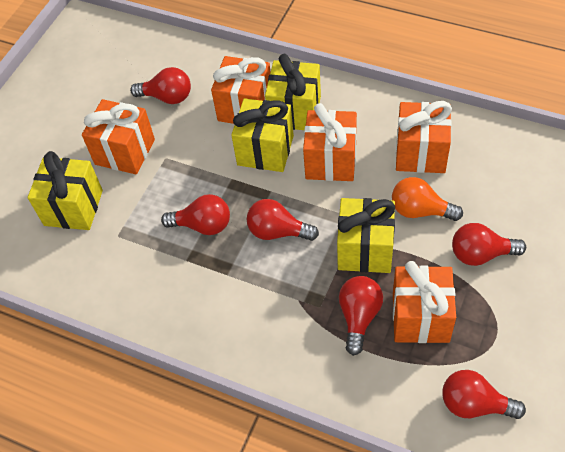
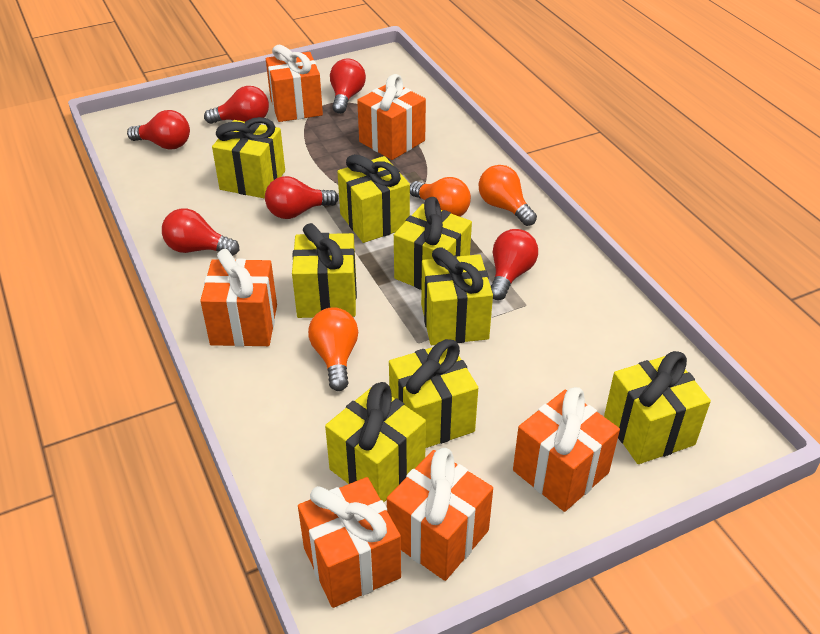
orange gift: 5 -> 6
orange light bulb: 1 -> 3
yellow gift: 4 -> 8

